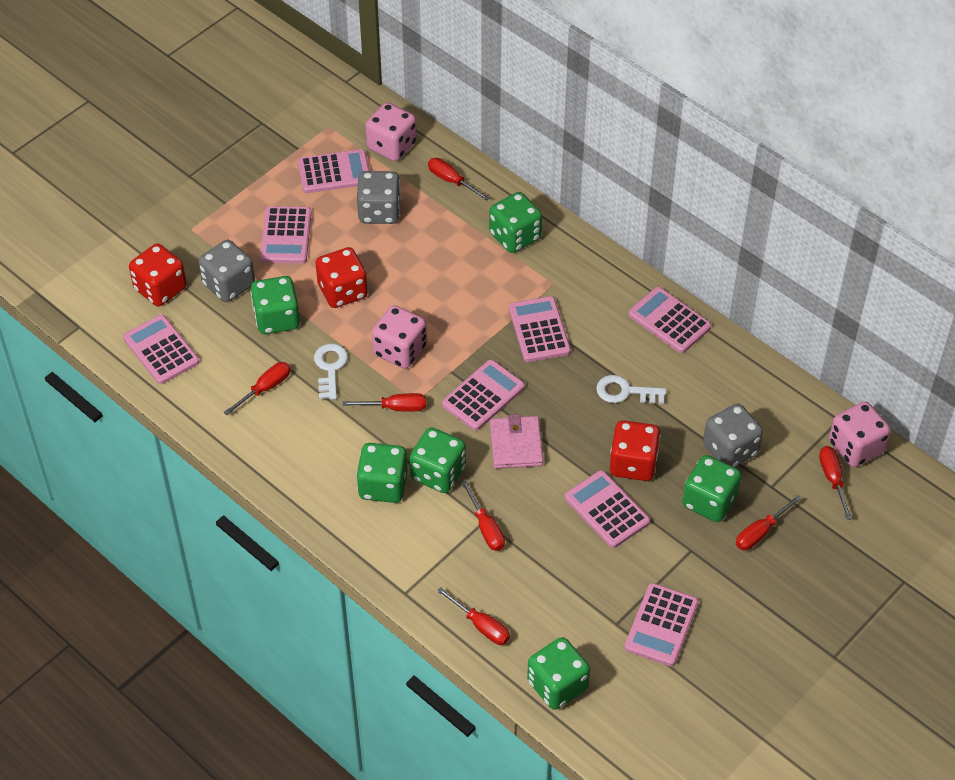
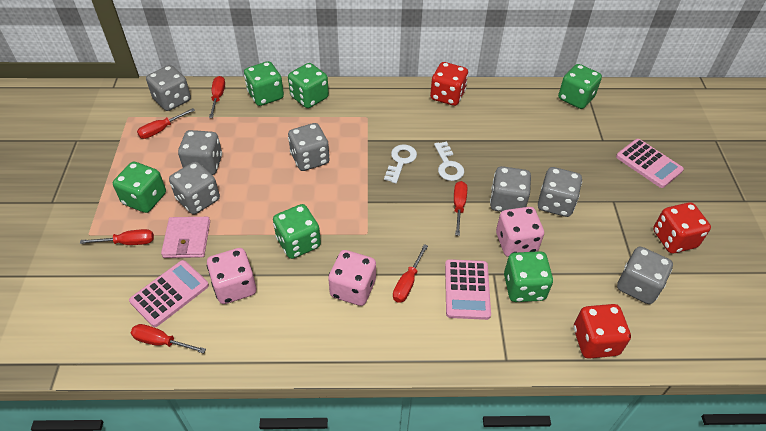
grey dice: 3 -> 7
pink calculator: 8 -> 3
red screwdriver: 7 -> 6

